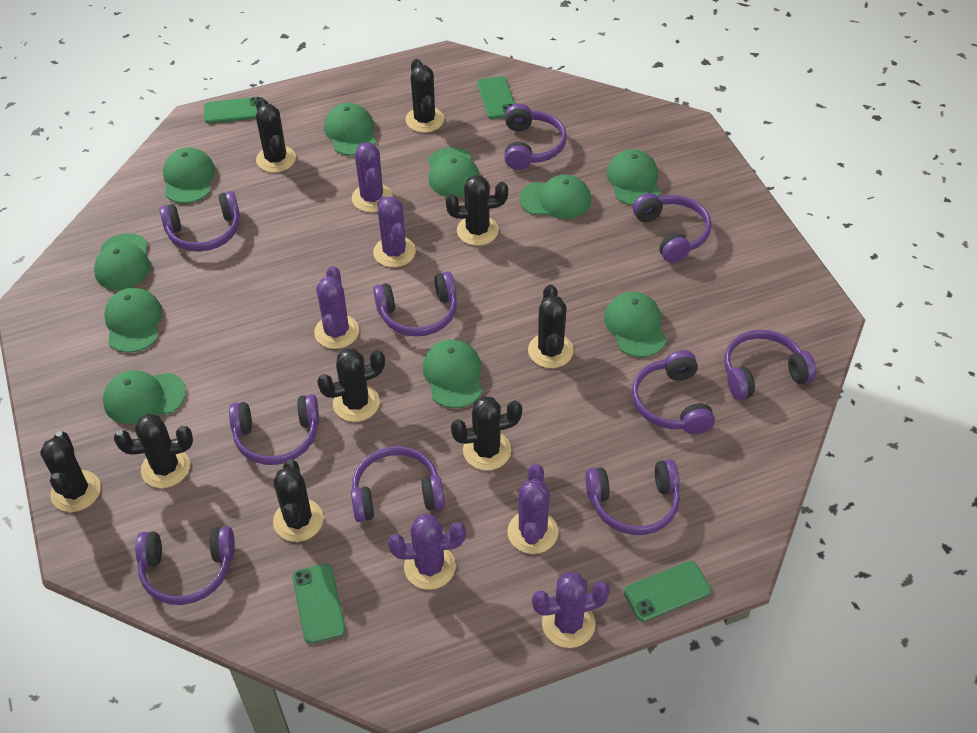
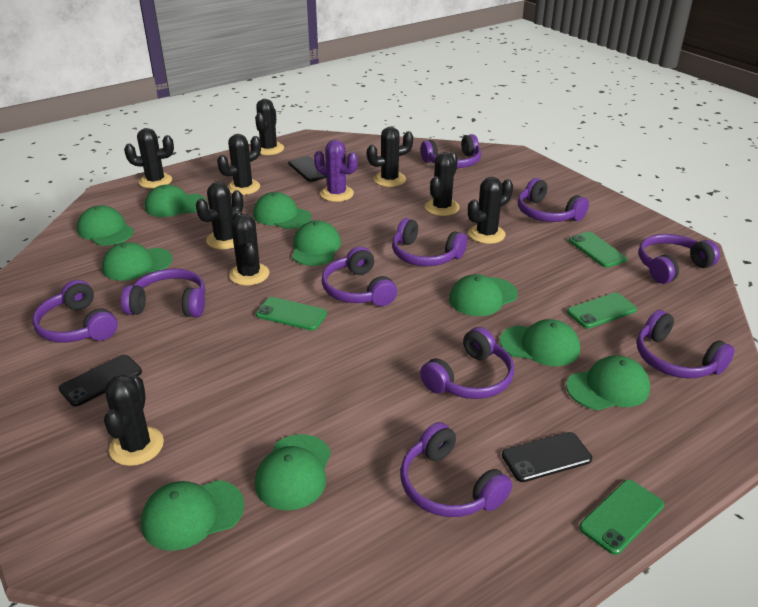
black phone: 0 -> 3
purple cactus: 6 -> 1

